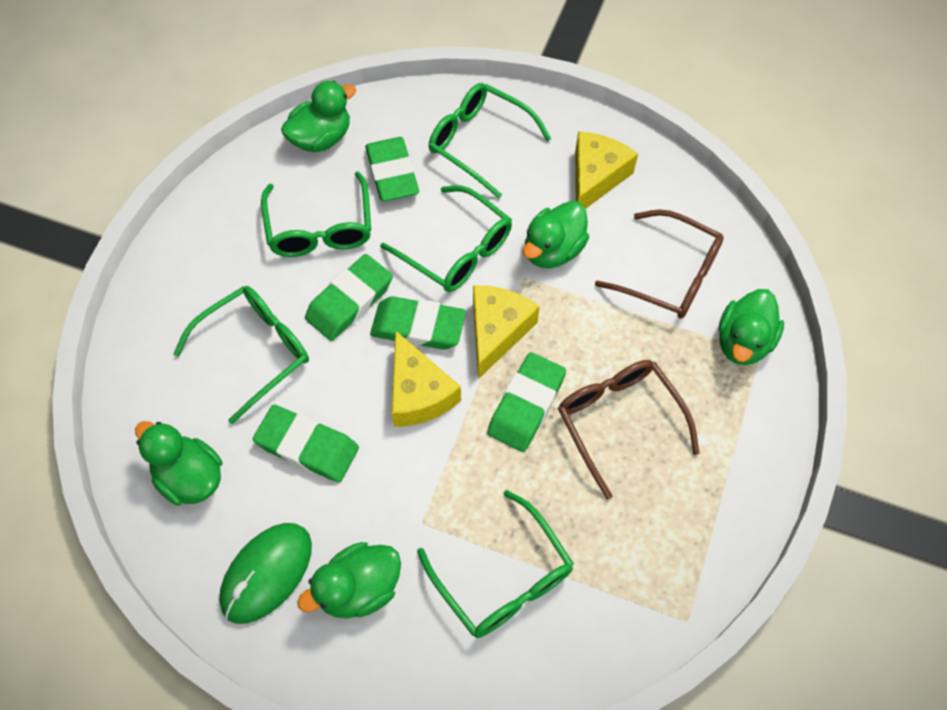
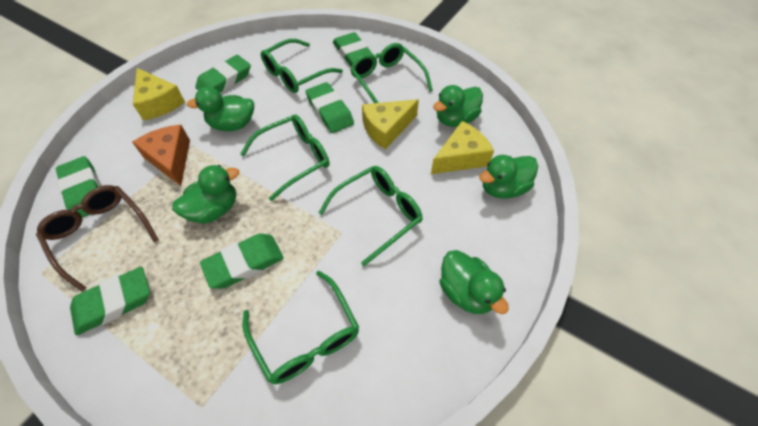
brown glasses: 2 -> 1
green eraser: 5 -> 6
green mouse: 1 -> 0
orange cheese: 0 -> 1

